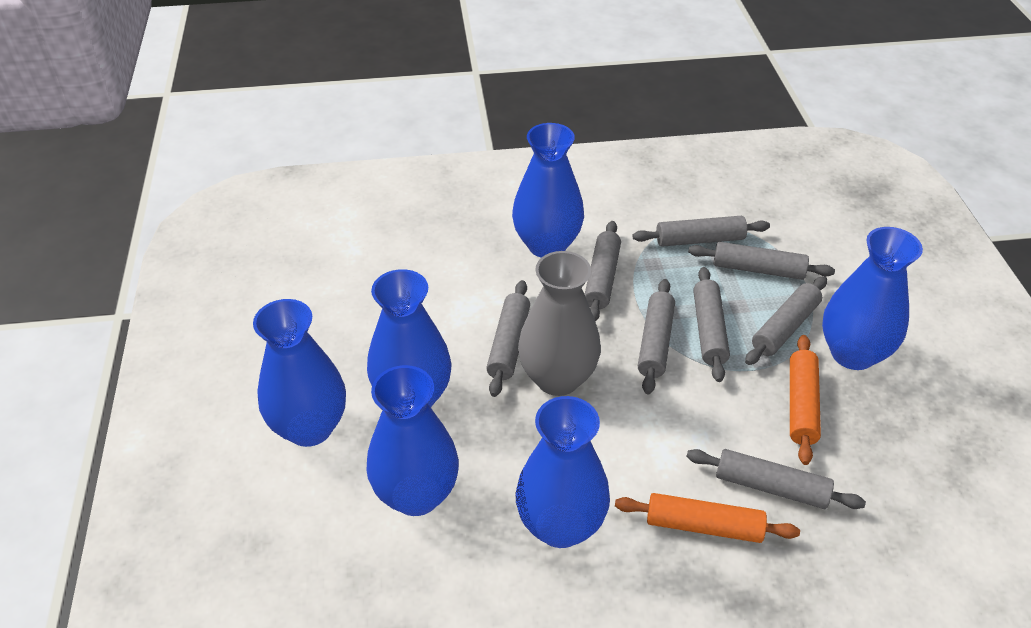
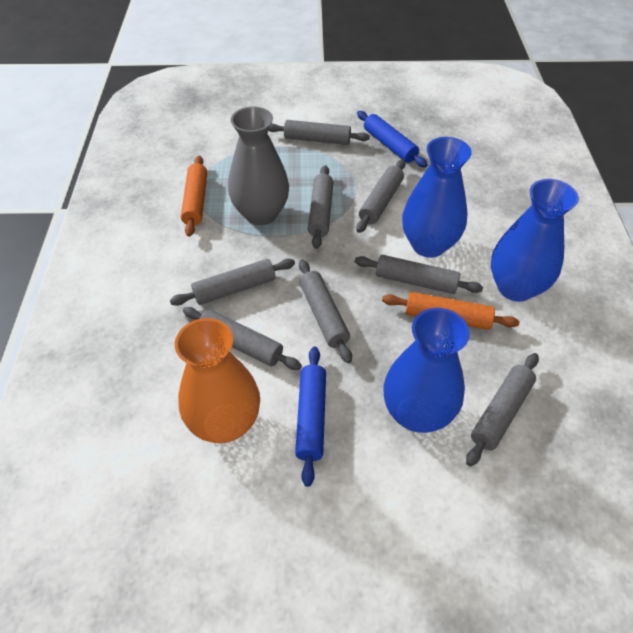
blue rolling pin: 0 -> 2
blue vase: 6 -> 3
orange vase: 0 -> 1

